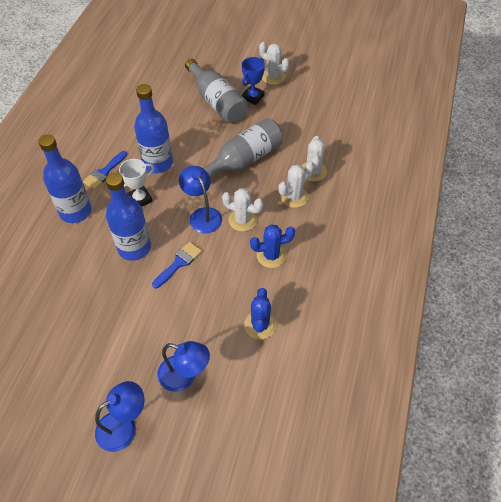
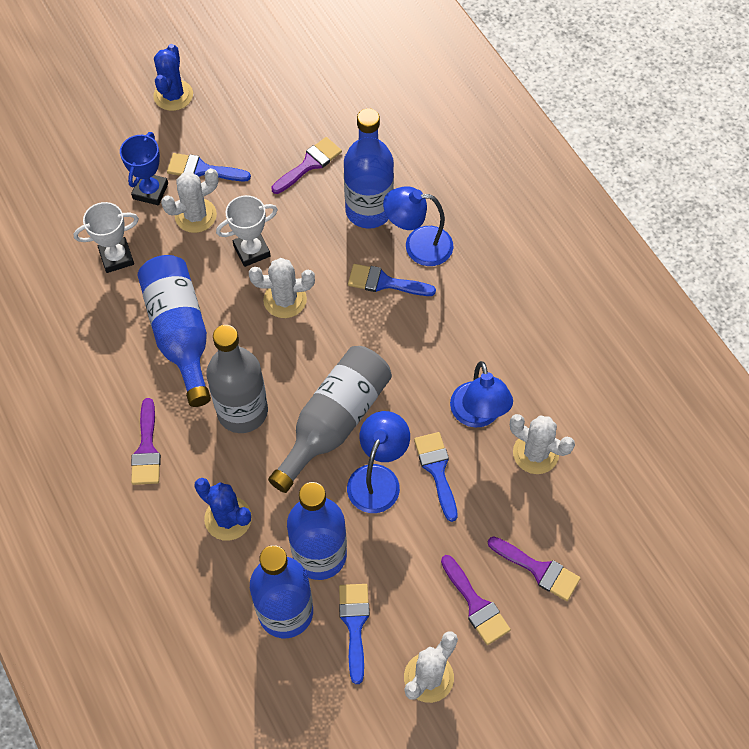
blue bottle: 3 -> 4
blue brush: 2 -> 4
purple brush: 0 -> 4
white trophy: 1 -> 2

